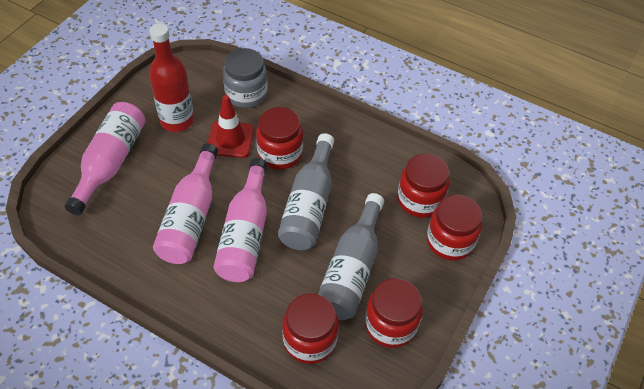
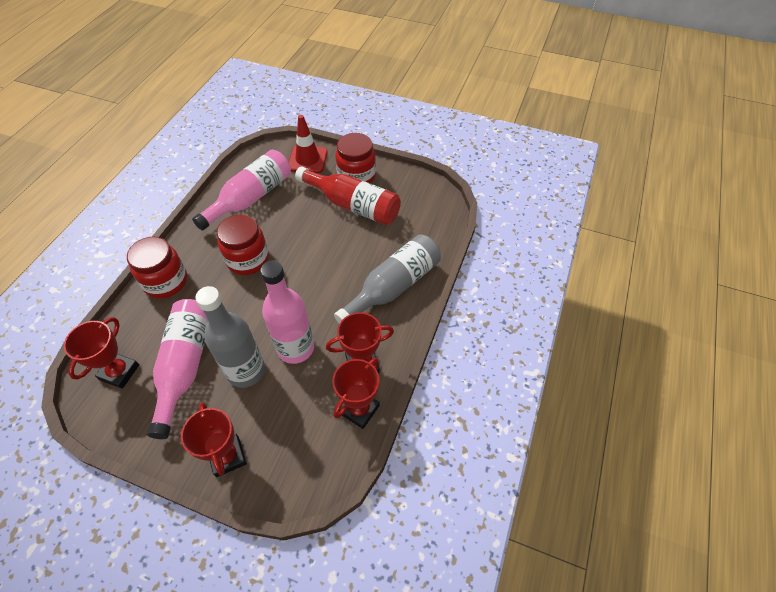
grey jar: 1 -> 0
red jar: 5 -> 3
red trophy: 0 -> 4

